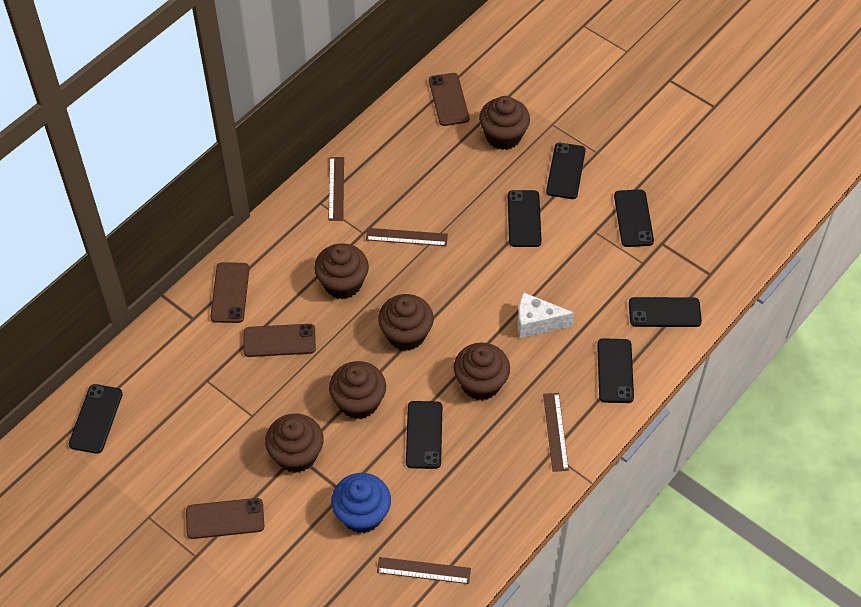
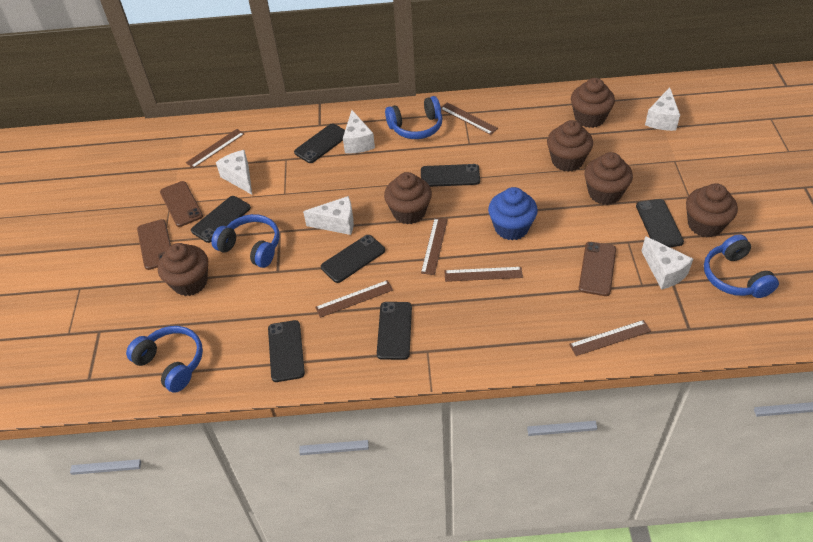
blue headphones: 0 -> 4
brown phone: 4 -> 3
brown ruler: 4 -> 6
white cheese: 1 -> 5

